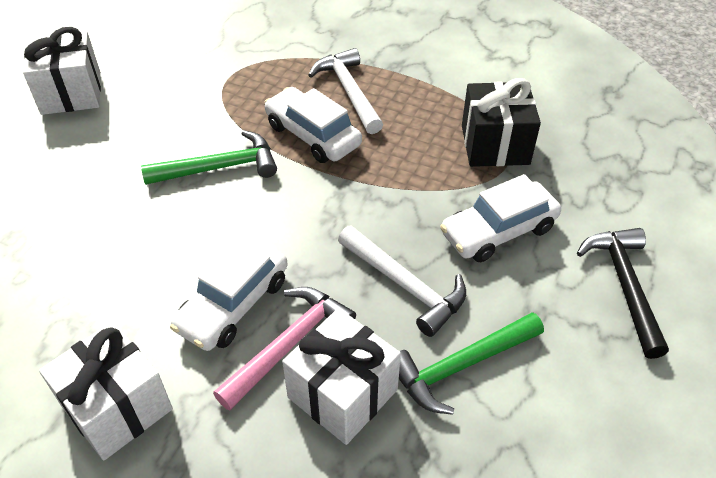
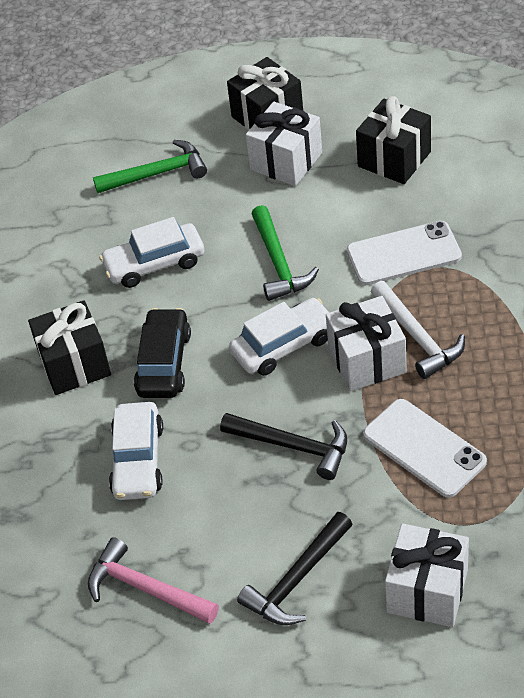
black car: 0 -> 1
black gift: 1 -> 3
black hammer: 1 -> 2
white hammer: 2 -> 1
white phone: 0 -> 2

